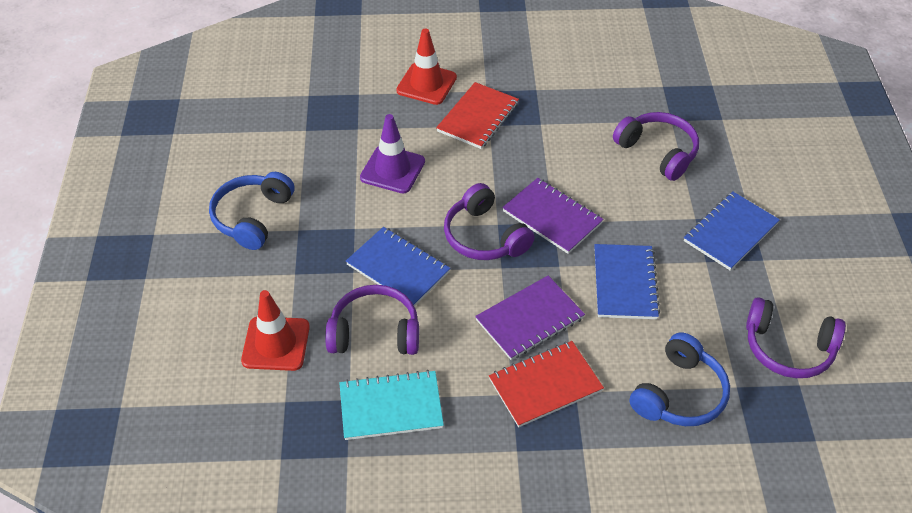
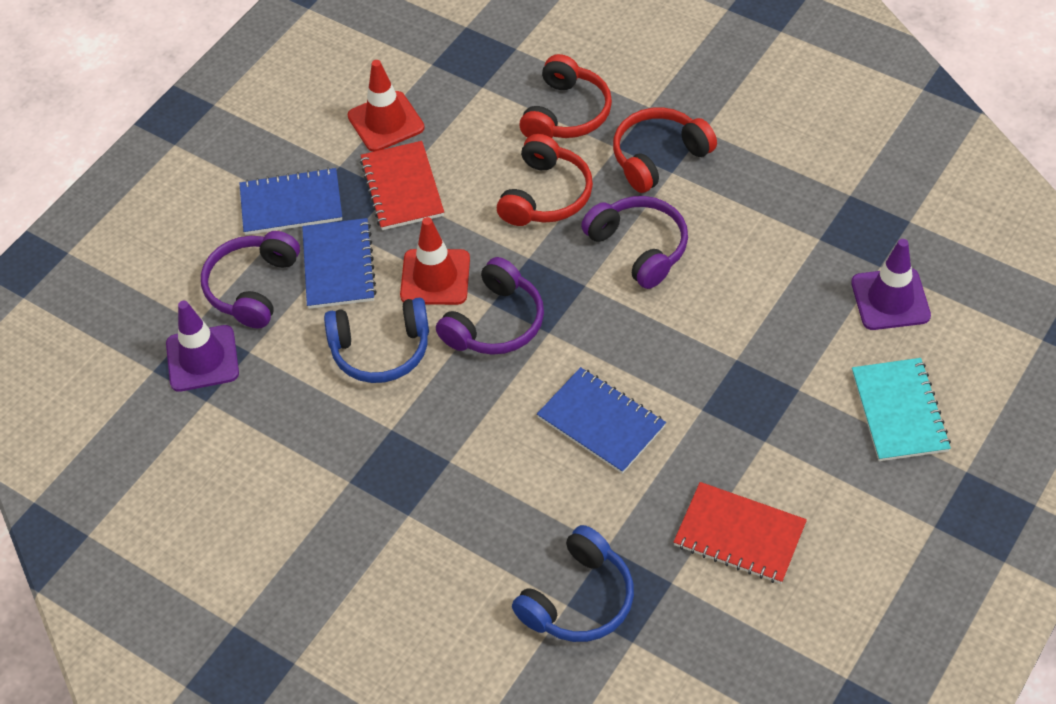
purple headphones: 4 -> 3
purple notebook: 2 -> 0
purple traffic cone: 1 -> 2
red headphones: 0 -> 3

